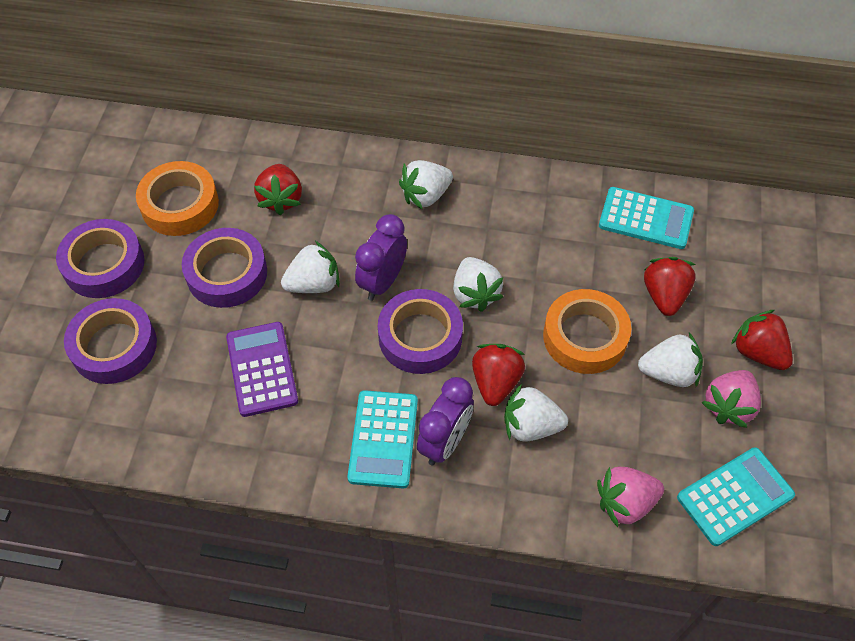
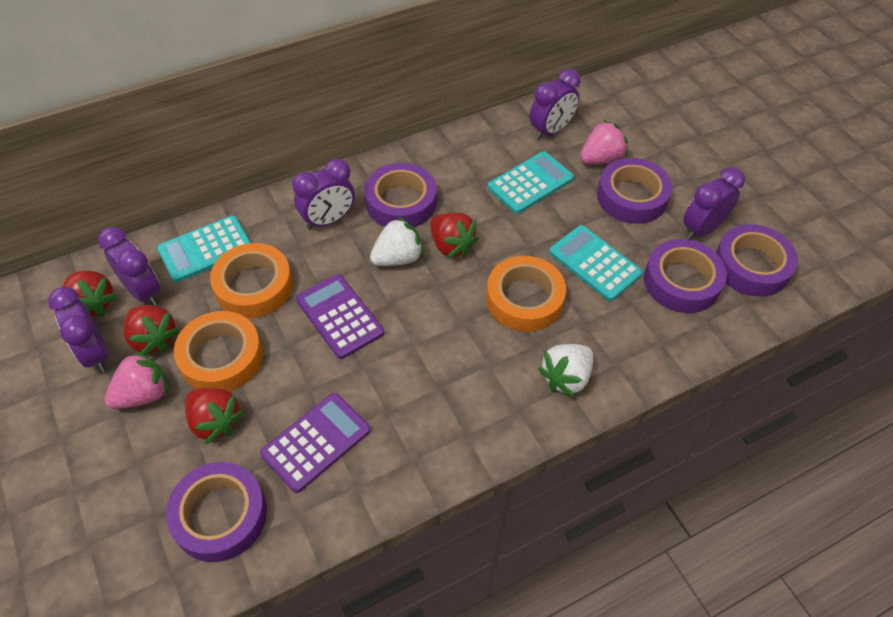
orange tape: 2 -> 3
purple calculator: 1 -> 2
purple clock: 2 -> 5
purple tape: 4 -> 5
white strawberry: 5 -> 2

